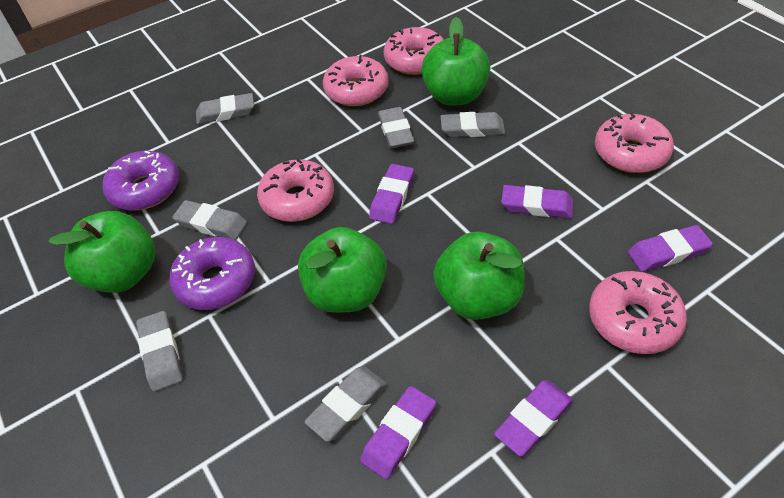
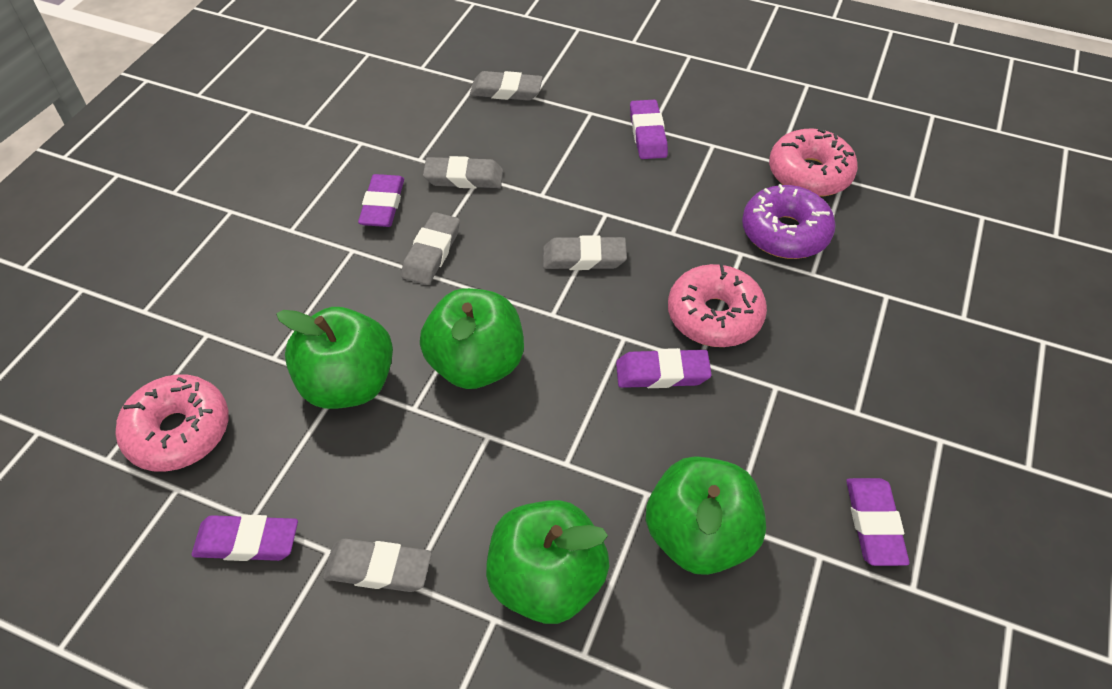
grey eraser: 6 -> 5
pink donut: 5 -> 3
purple donut: 2 -> 1

